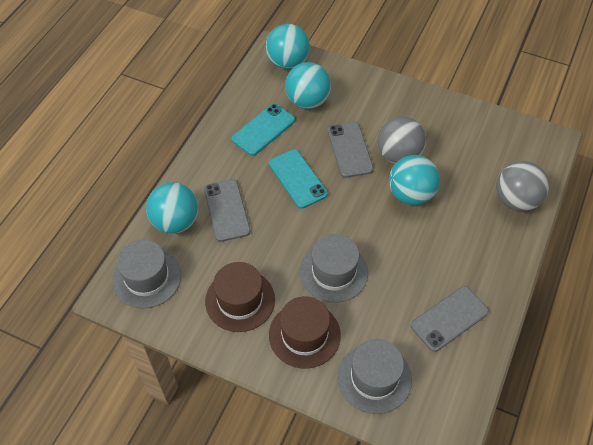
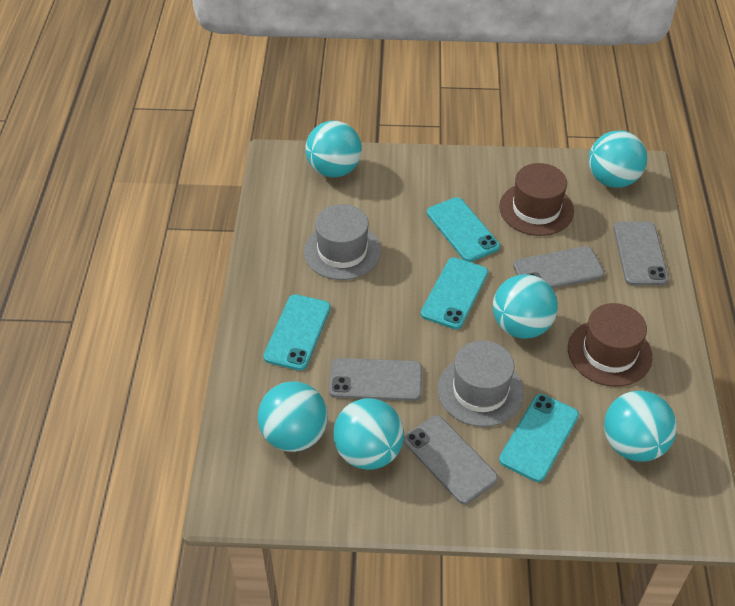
grey ball: 2 -> 0
grey hat: 3 -> 2
grey phone: 3 -> 4
turquoise ball: 4 -> 6
turquoise phone: 2 -> 4

